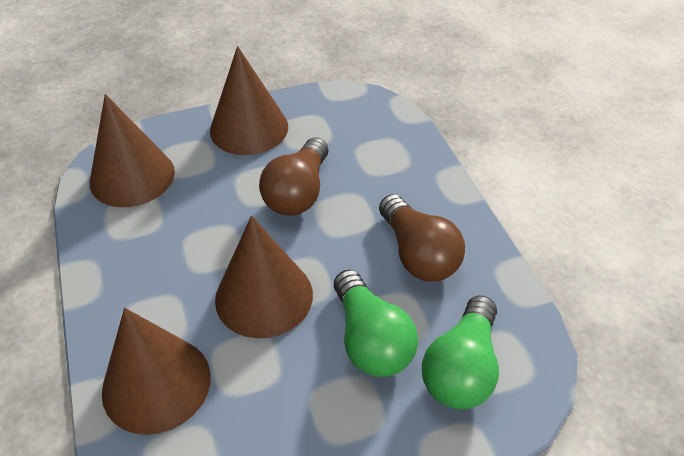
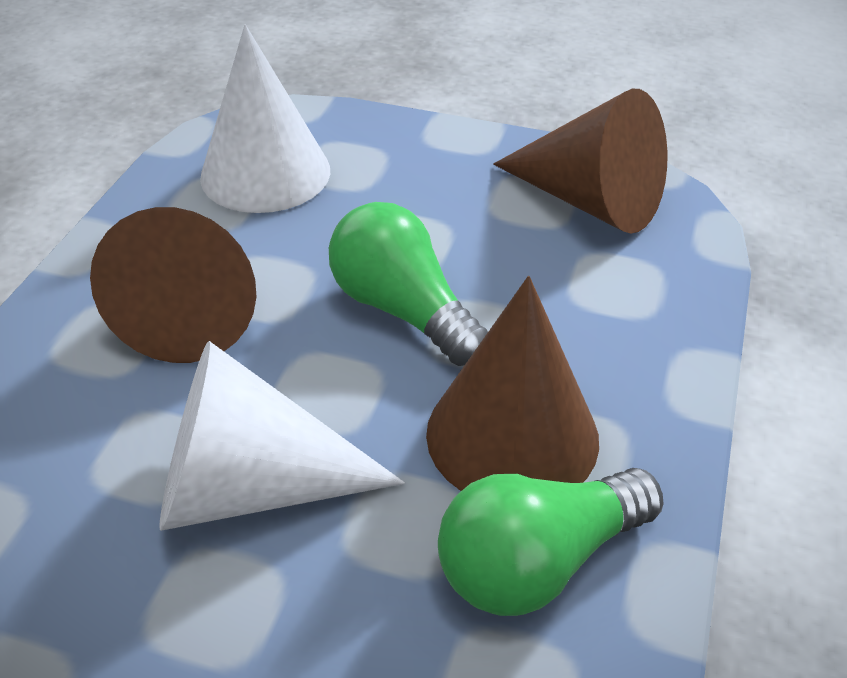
brown cone: 4 -> 3
brown light bulb: 2 -> 0
white cone: 0 -> 2

